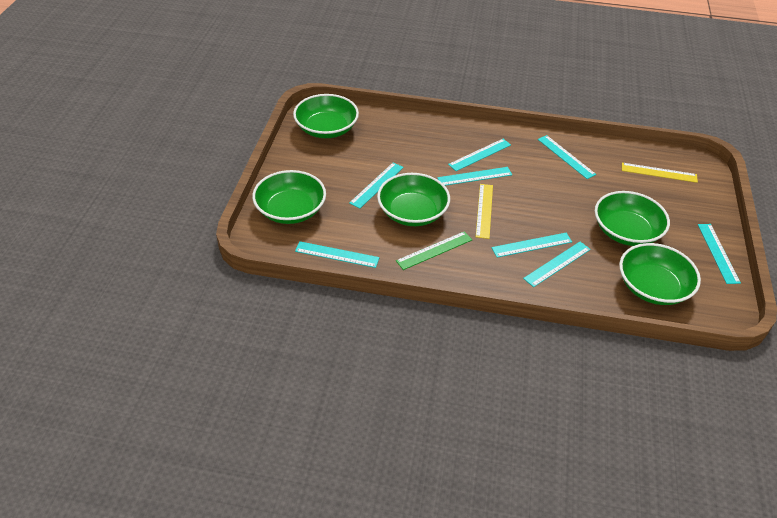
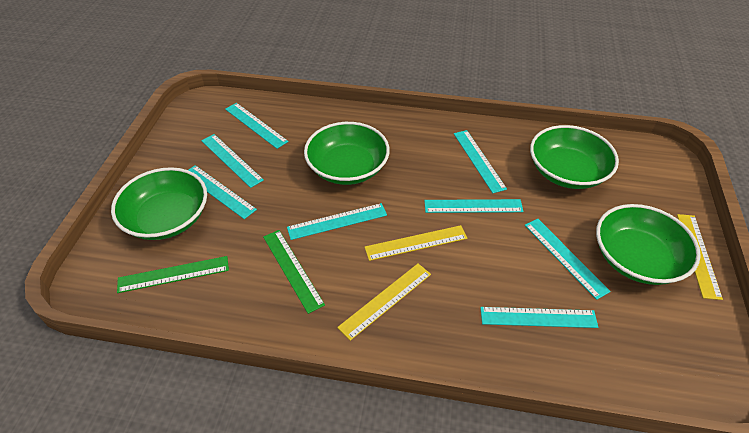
green bowl: 5 -> 4
green ruler: 1 -> 2
yellow ruler: 2 -> 3

